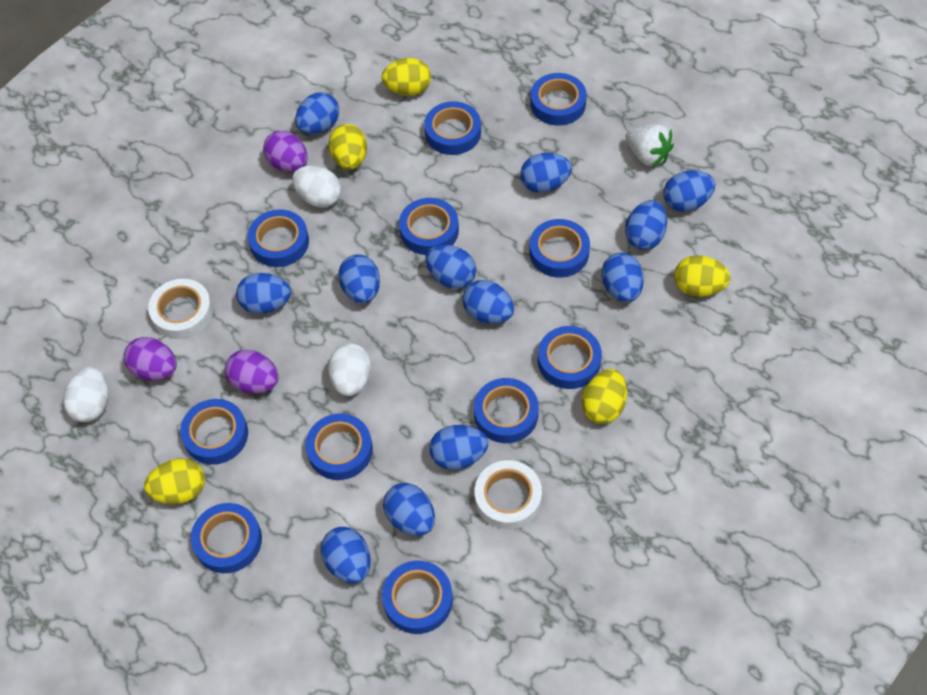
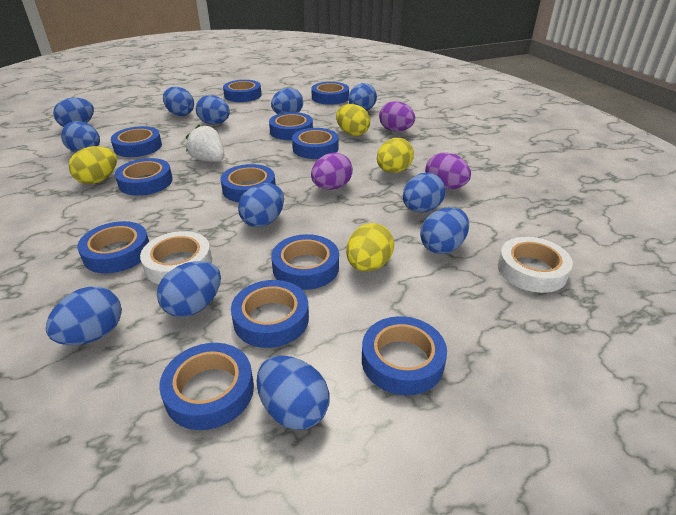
blue tape: 11 -> 12
white egg: 3 -> 0
yellow egg: 5 -> 4

